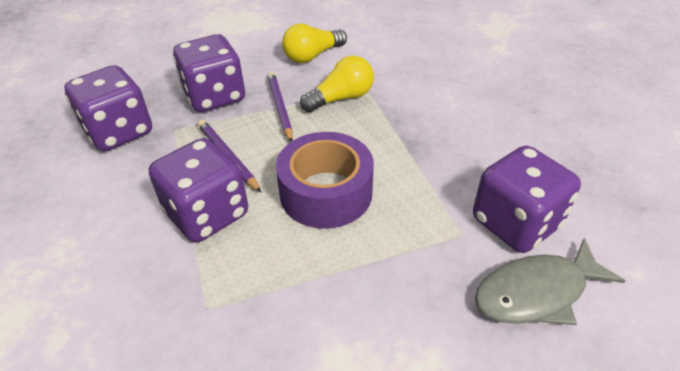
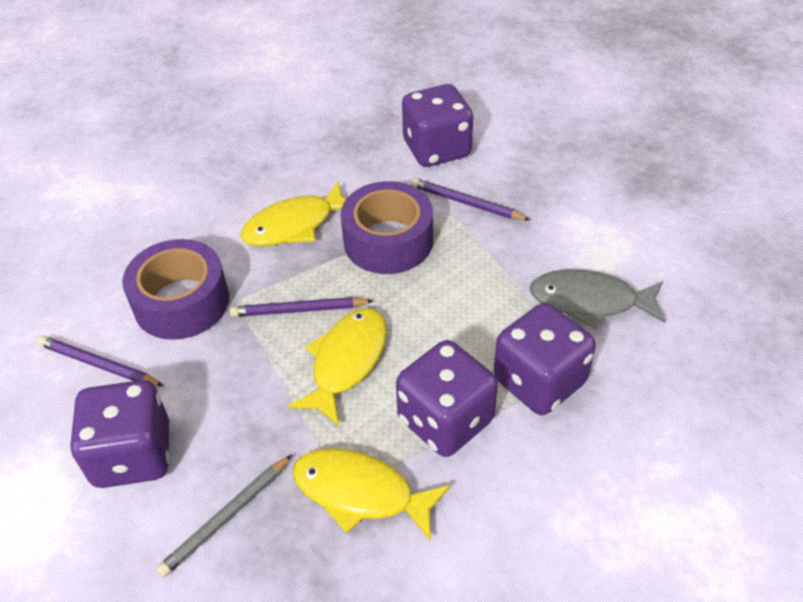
grey pencil: 0 -> 1
purple pencil: 2 -> 3
purple tape: 1 -> 2
yellow fish: 0 -> 3
yellow light bulb: 2 -> 0

